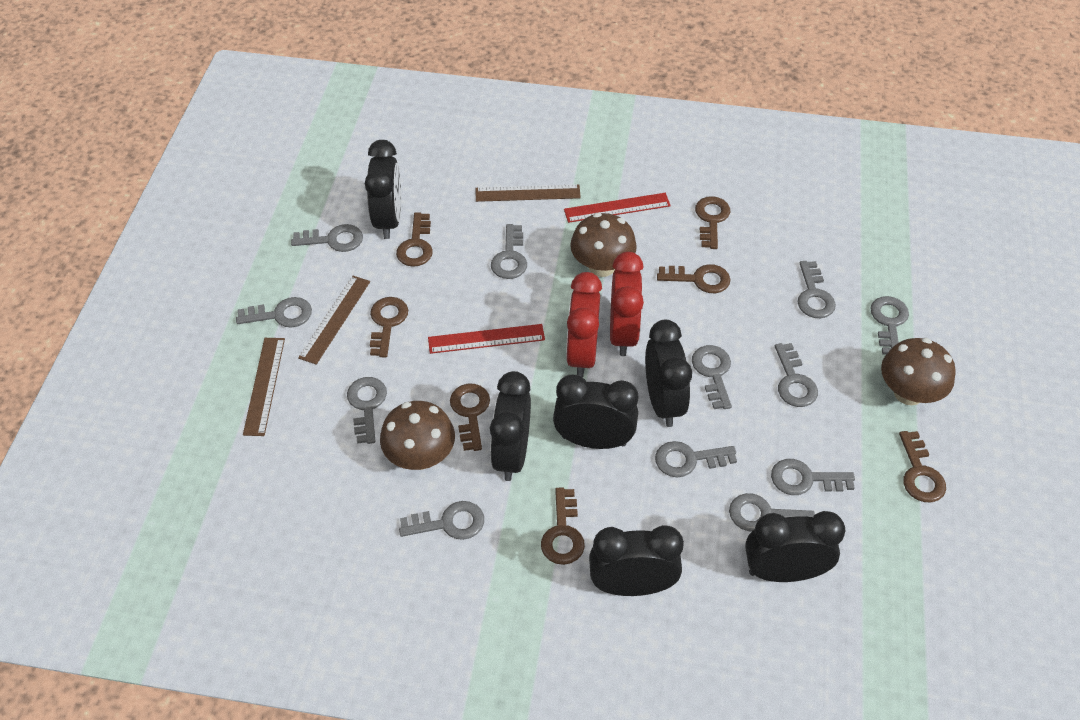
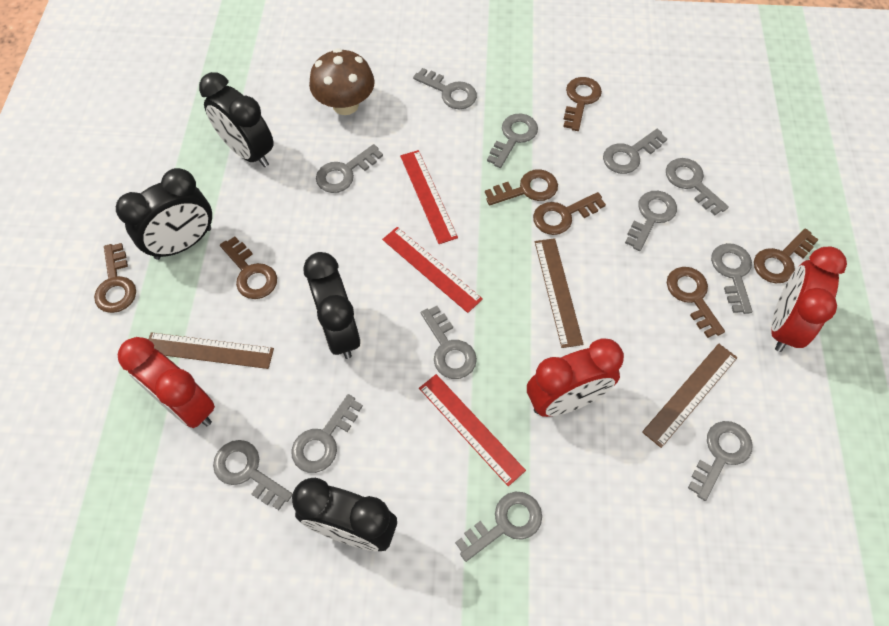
black clock: 6 -> 4
brown mushroom: 3 -> 1
red clock: 2 -> 3
red ruler: 2 -> 3

